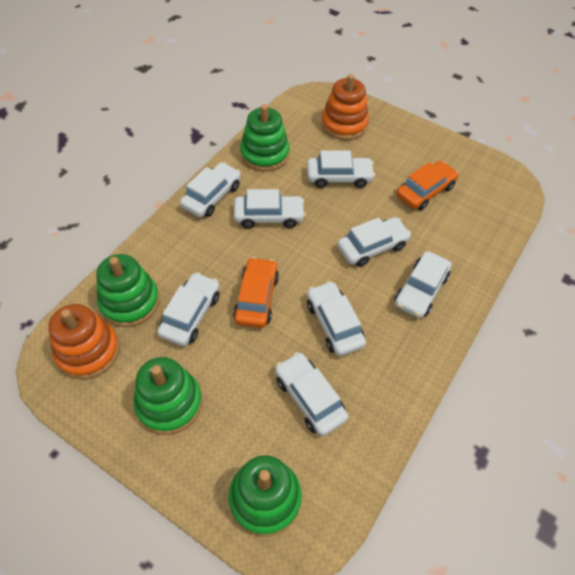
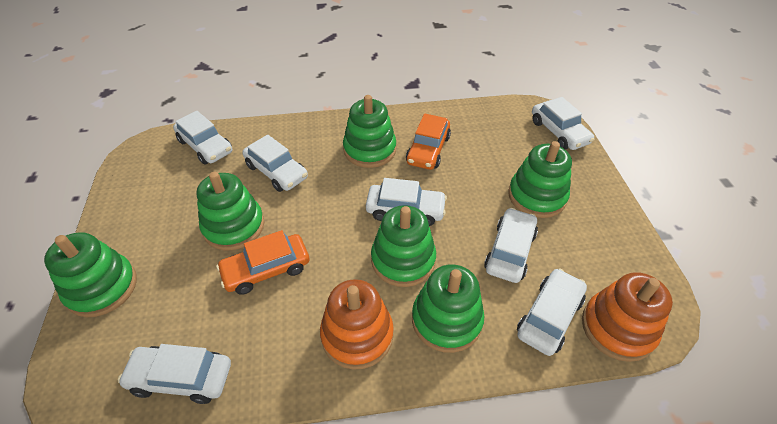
green stacking toy: 4 -> 6
white car: 8 -> 7

